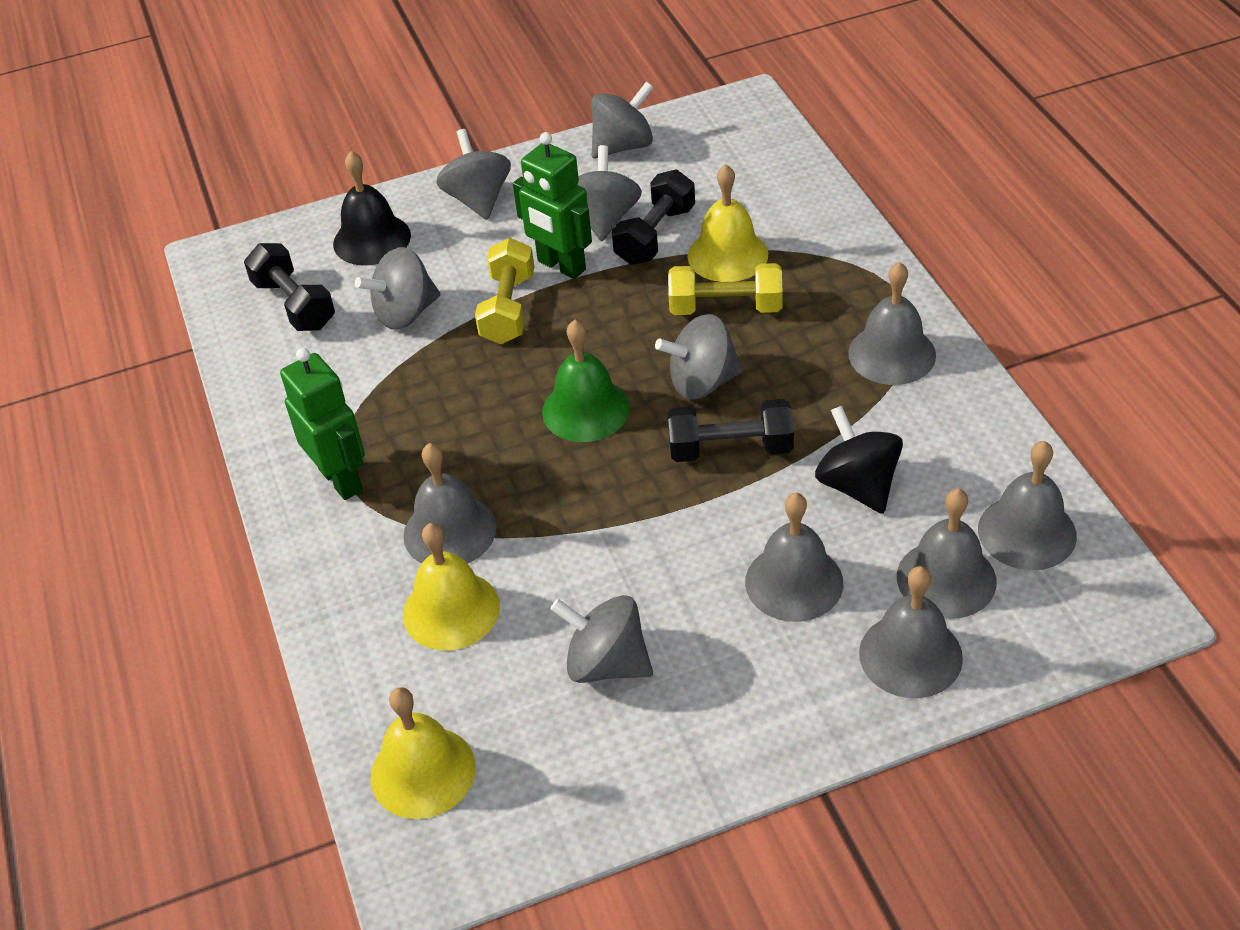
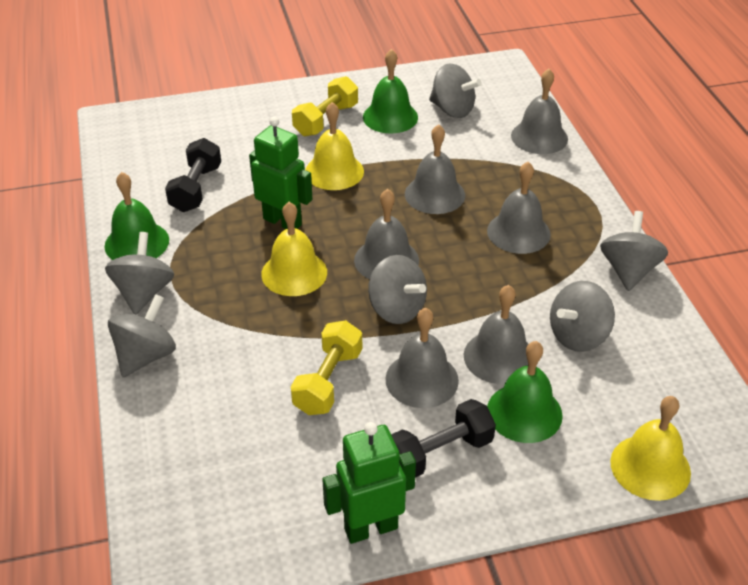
black bell: 1 -> 0
black dumbbell: 3 -> 2
black spinning top: 1 -> 0
green bell: 1 -> 3

